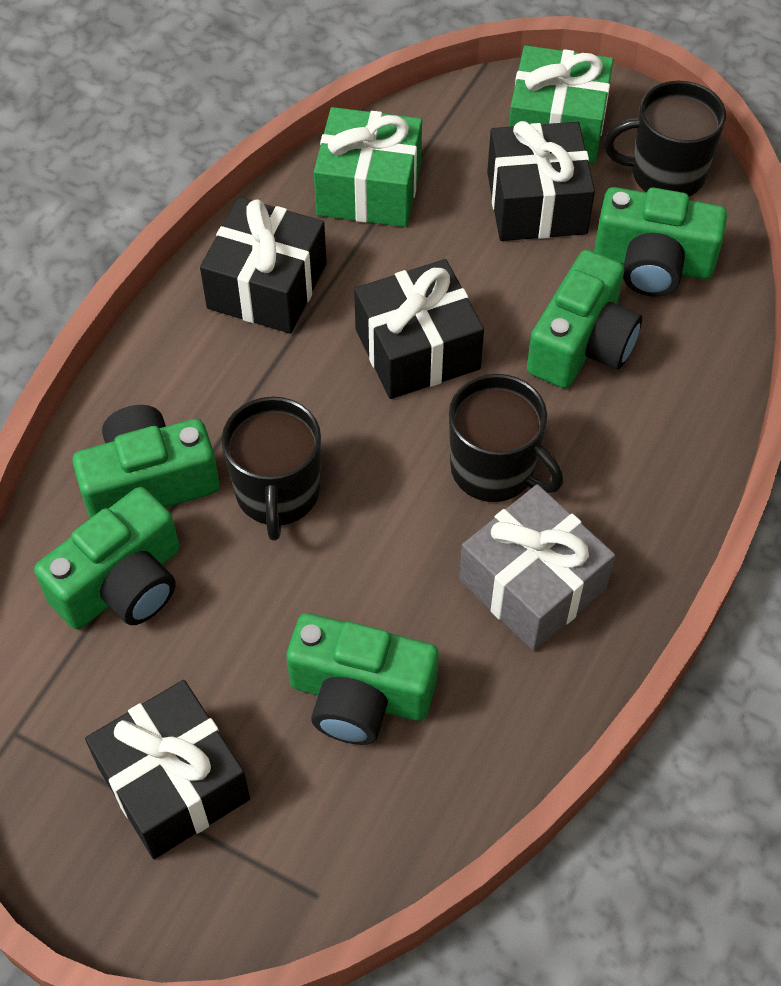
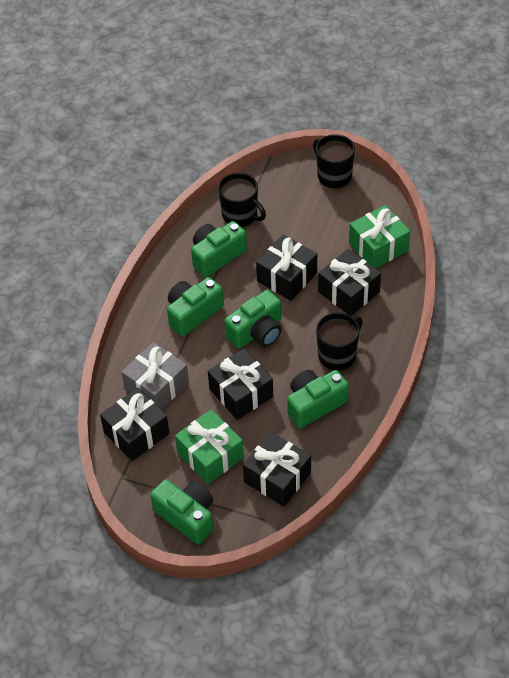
black gift: 4 -> 5

